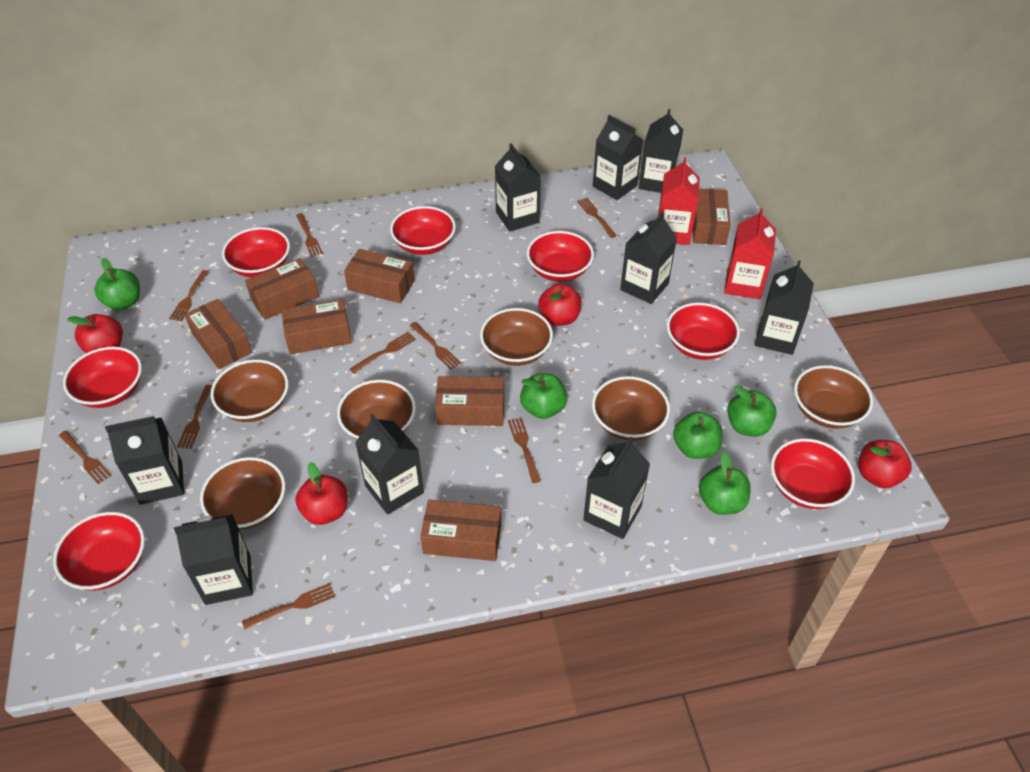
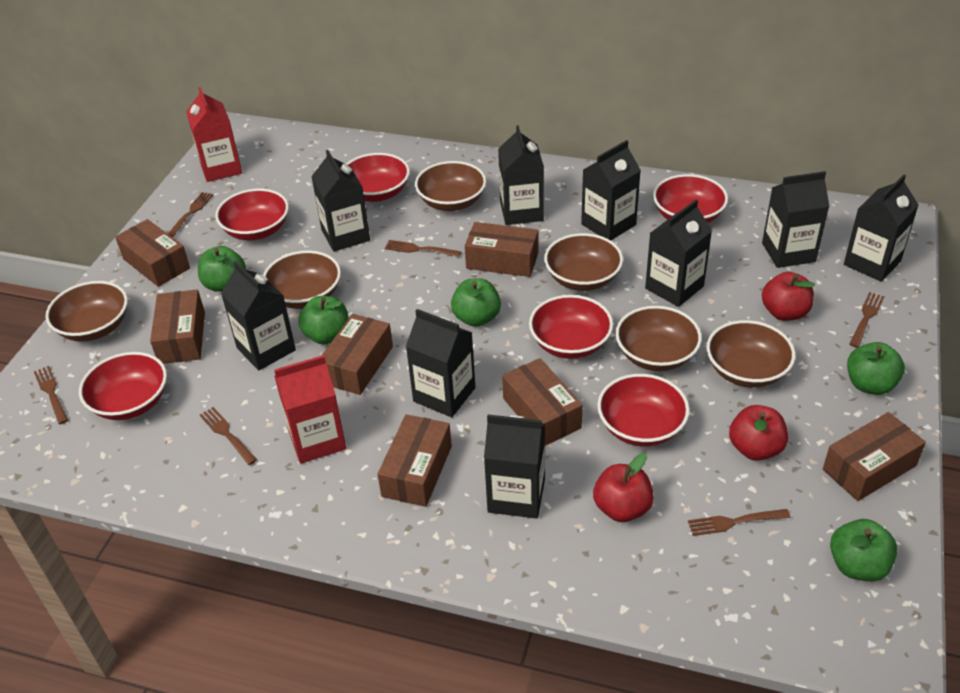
brown fork: 9 -> 6
red apple: 4 -> 3
red bowl: 7 -> 6

